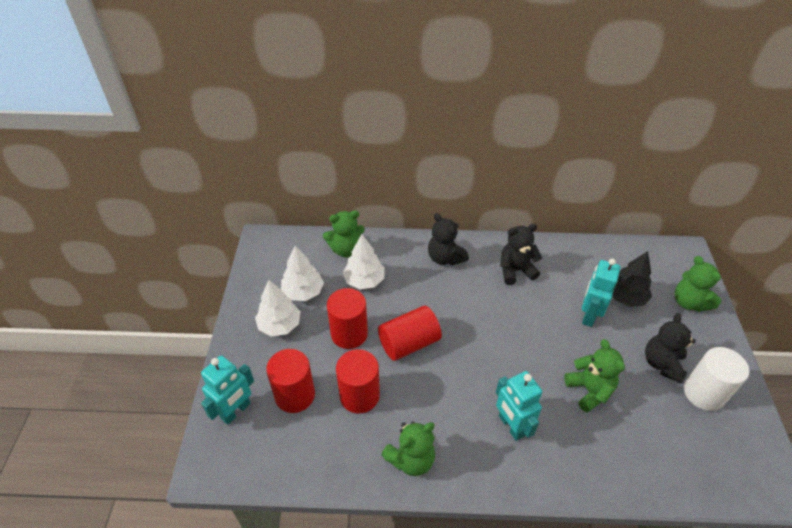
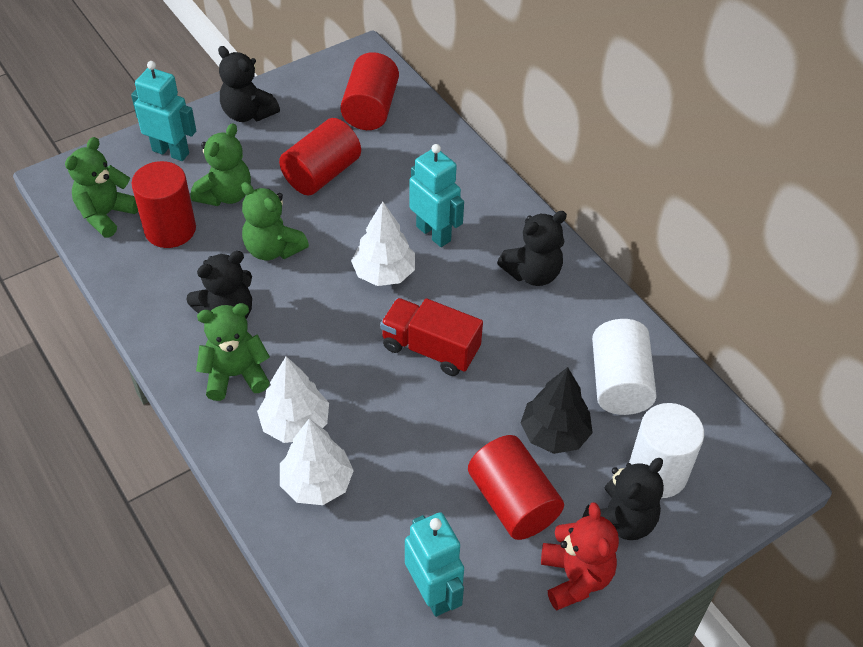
black teddy bear: 3 -> 4
red teddy bear: 0 -> 1
red truck: 0 -> 1
white cylinder: 1 -> 2

